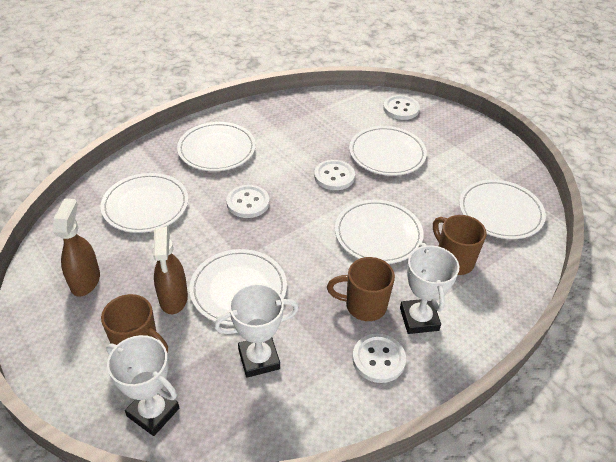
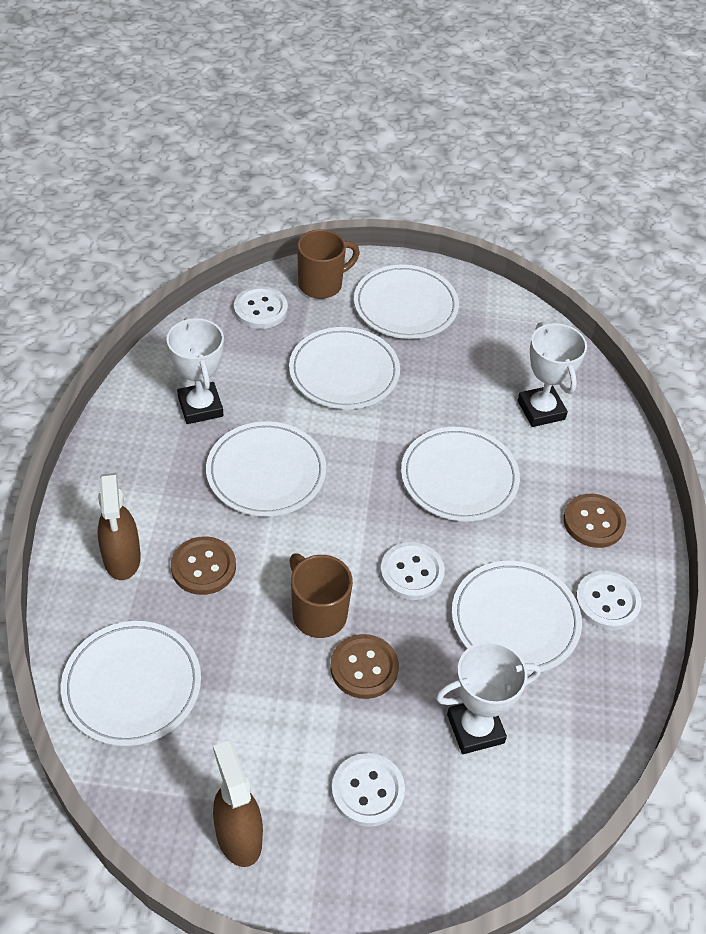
brown button: 0 -> 3
brown mug: 3 -> 2

